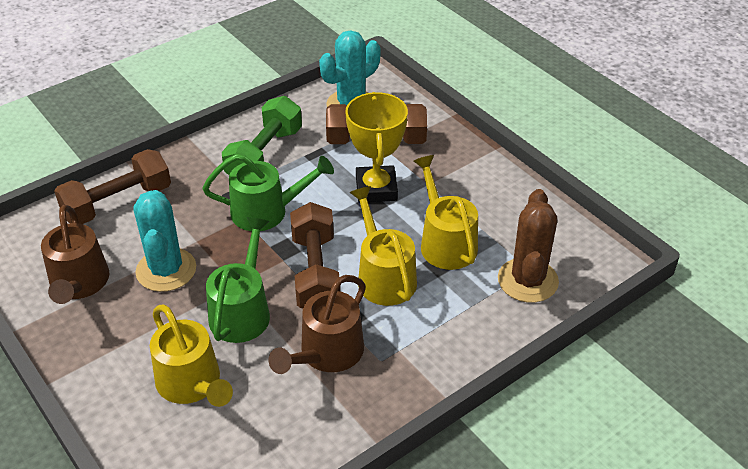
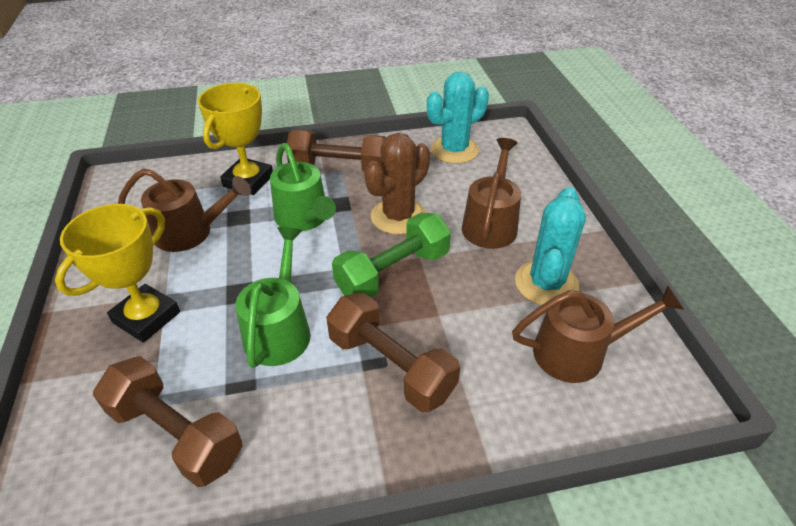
brown watering can: 2 -> 3
yellow trophy: 1 -> 2
yellow watering can: 3 -> 0

